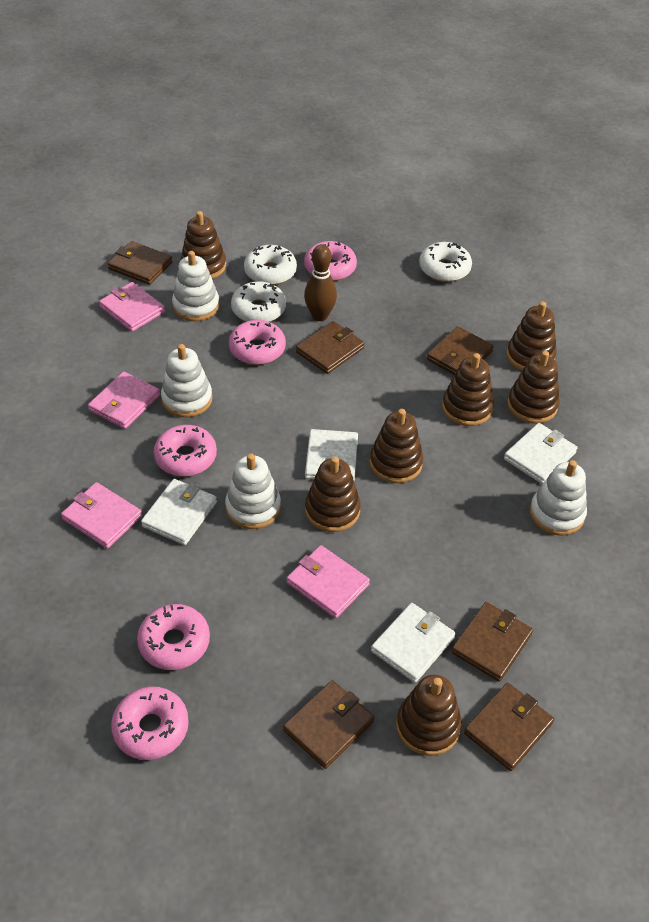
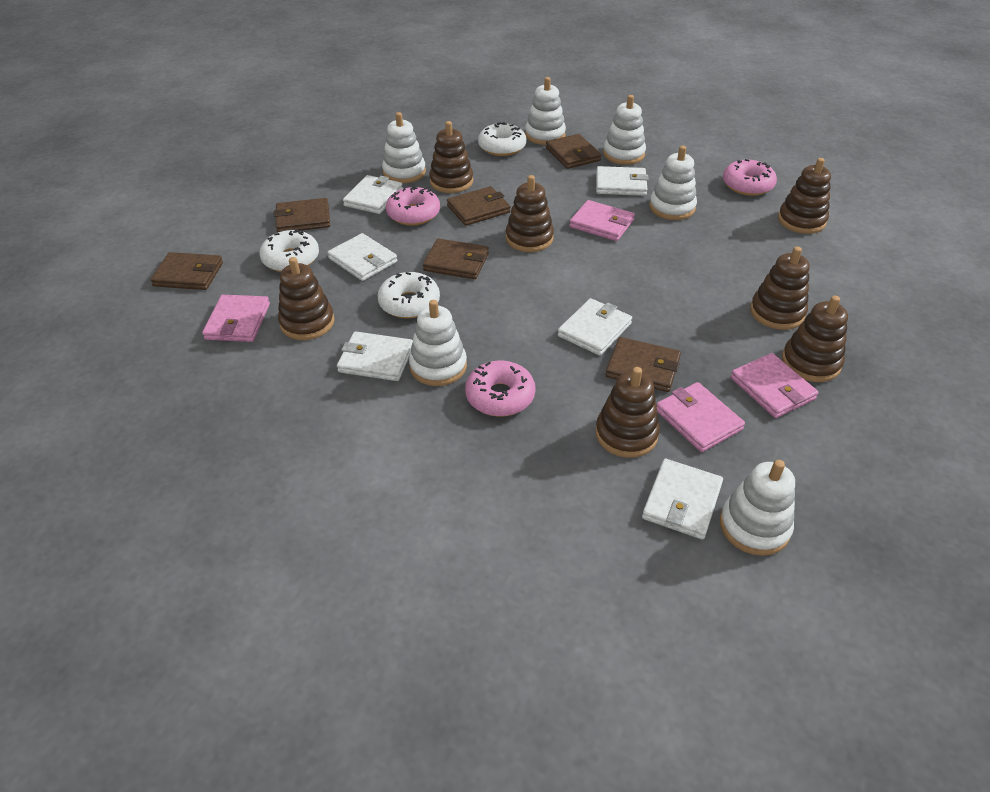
brown bowling pin: 1 -> 0
pink donut: 5 -> 3
white stacking toy: 4 -> 6
white wallet: 4 -> 6

